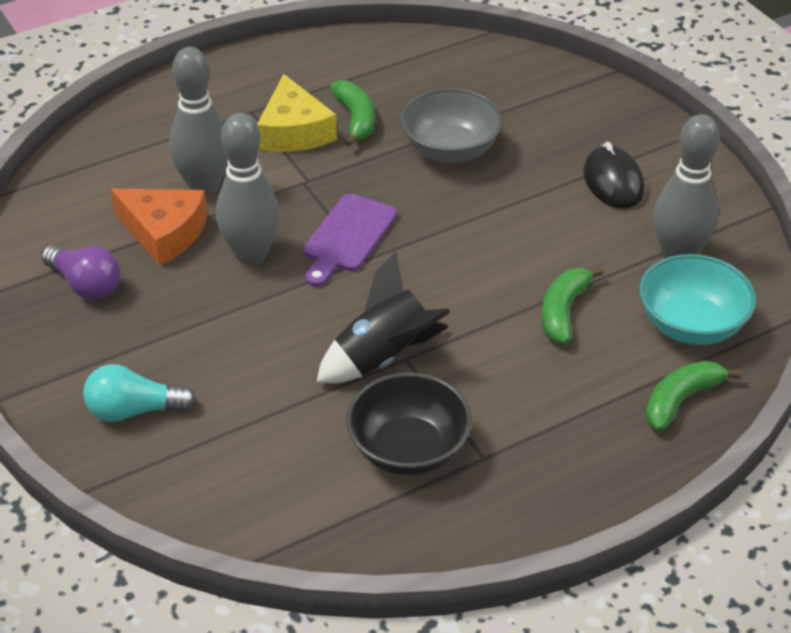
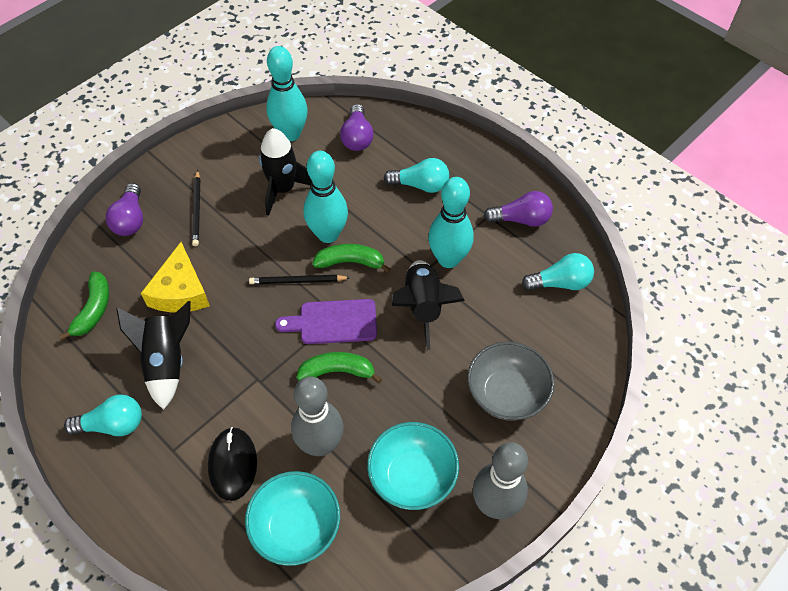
black bowl: 1 -> 0
black pencil: 0 -> 2
black rocket: 1 -> 3
grey bowling pin: 3 -> 2
orange cheese: 1 -> 0
purple light bulb: 1 -> 3
turquoise bowl: 1 -> 2
turquoise bowling pin: 0 -> 3
turquoise light bulb: 1 -> 3

